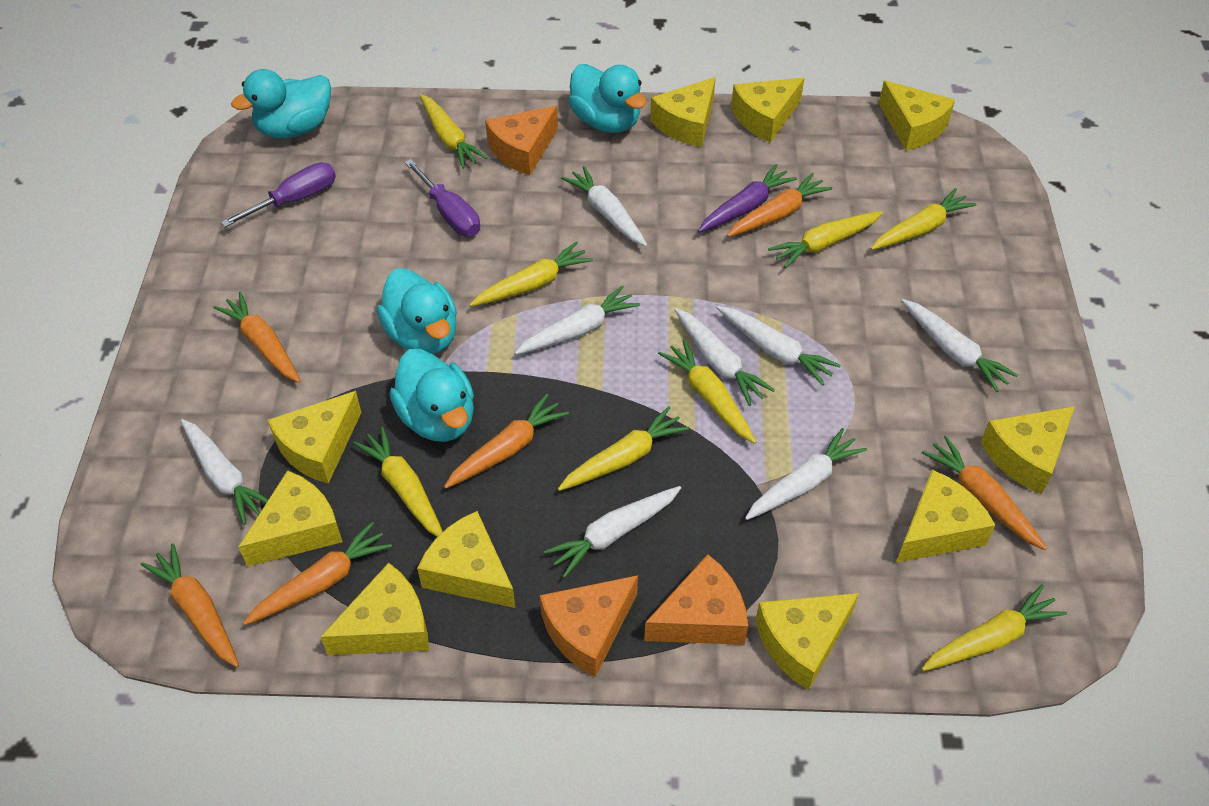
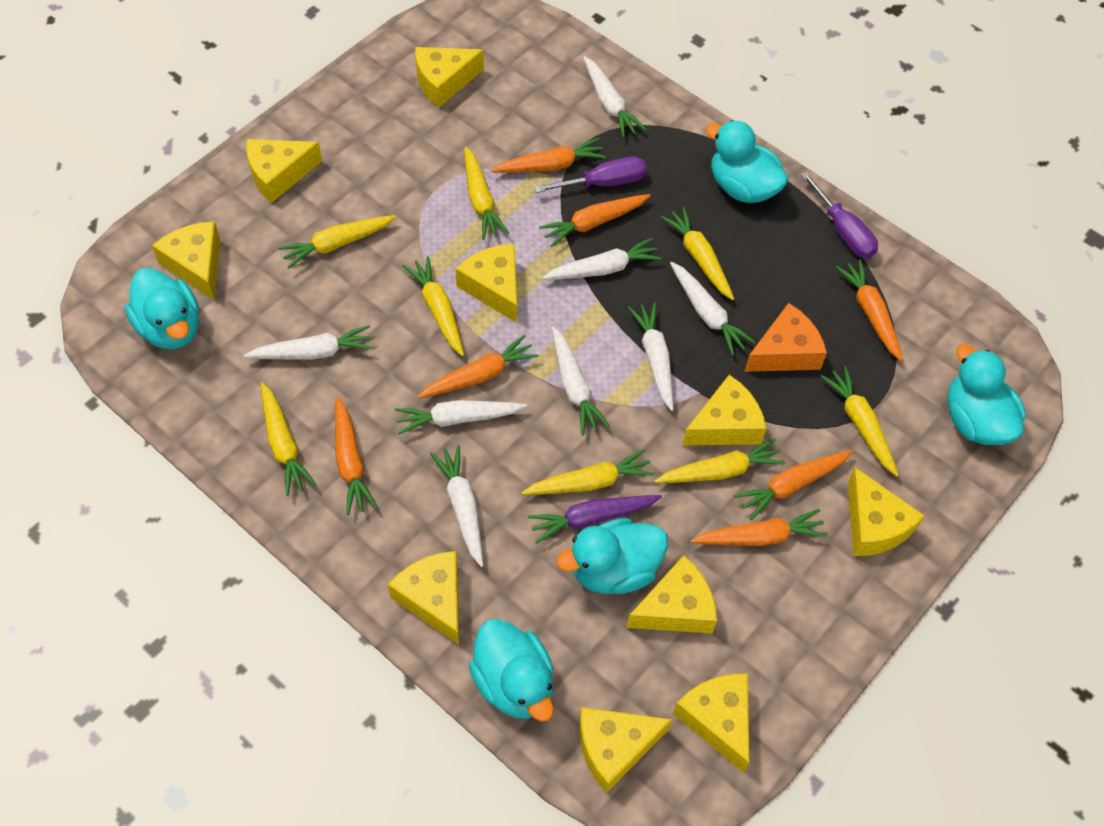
orange carrot: 6 -> 7
orange cheese: 3 -> 1
turquoise duck: 4 -> 5

